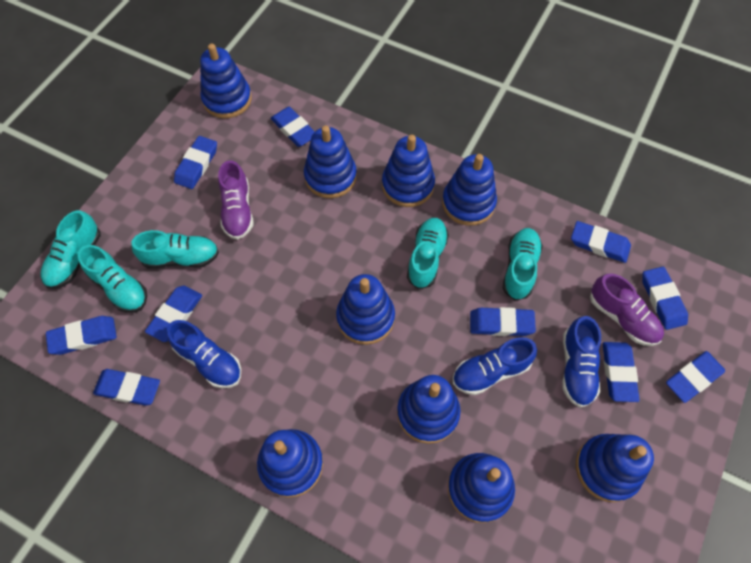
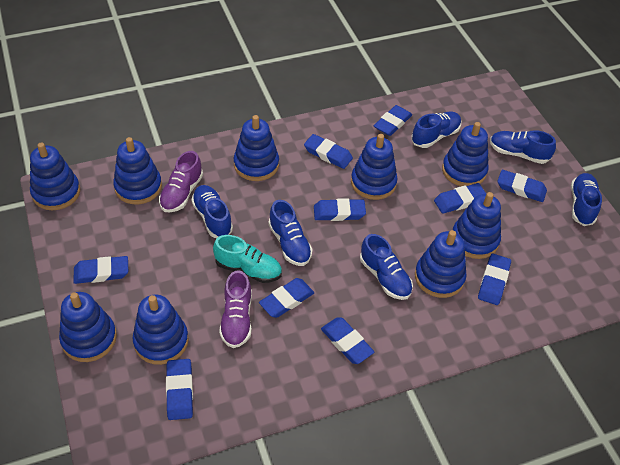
blue shoe: 3 -> 6
turquoise shoe: 5 -> 1

